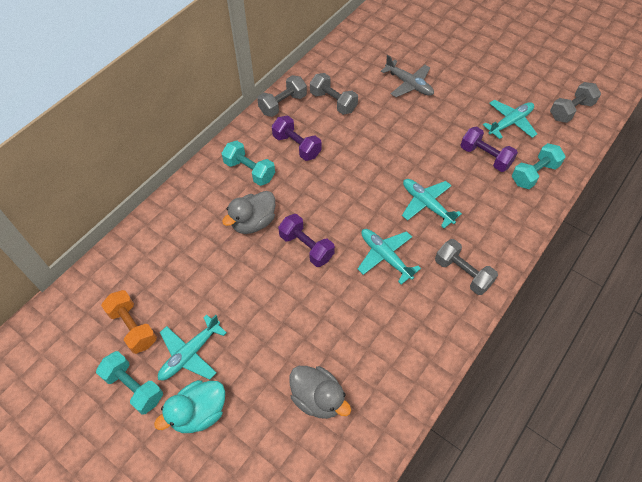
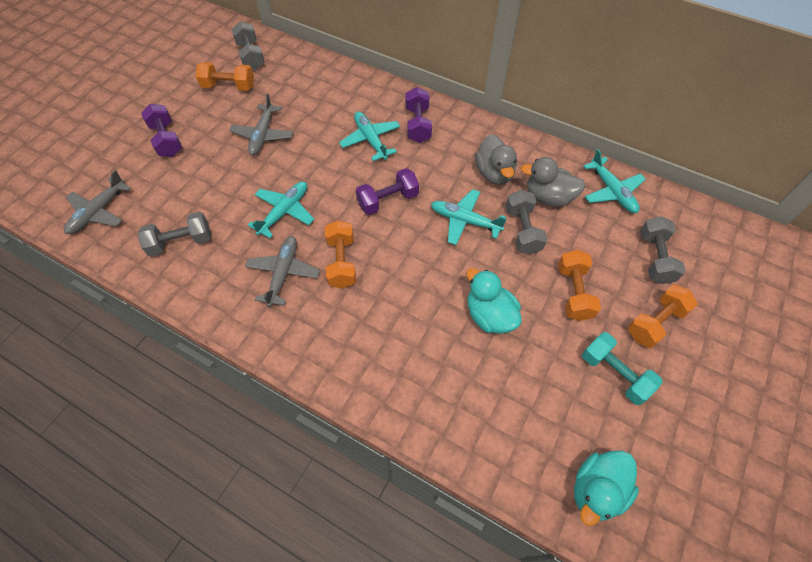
grey plane: 1 -> 3
orange dumbbell: 1 -> 4
turquoise duck: 1 -> 2
turquoise dumbbell: 3 -> 1

